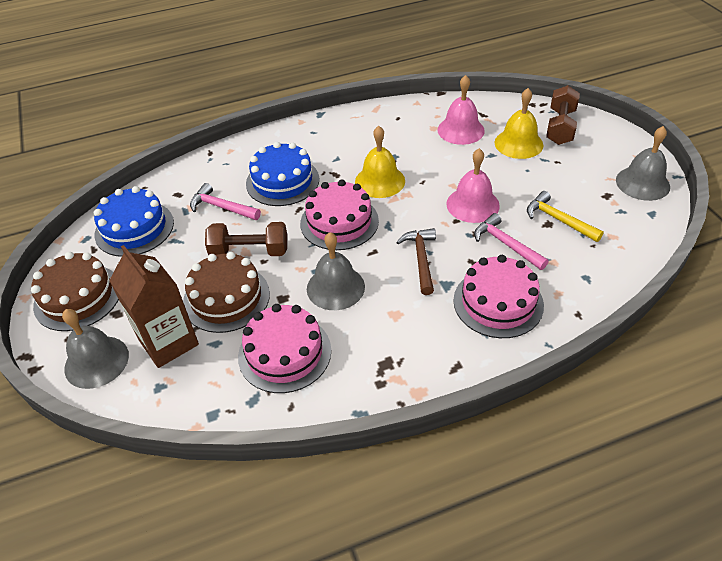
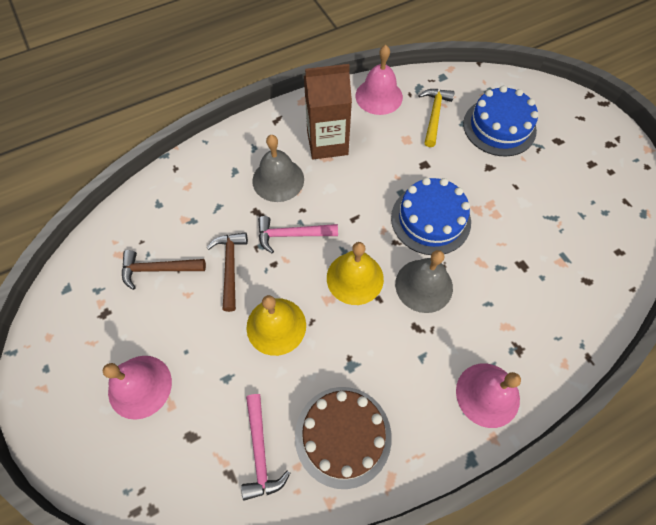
brown cake: 2 -> 1
brown dumbbell: 2 -> 0
brown hammer: 1 -> 2
grey bell: 3 -> 2
pink bell: 2 -> 3
pink cake: 3 -> 0

